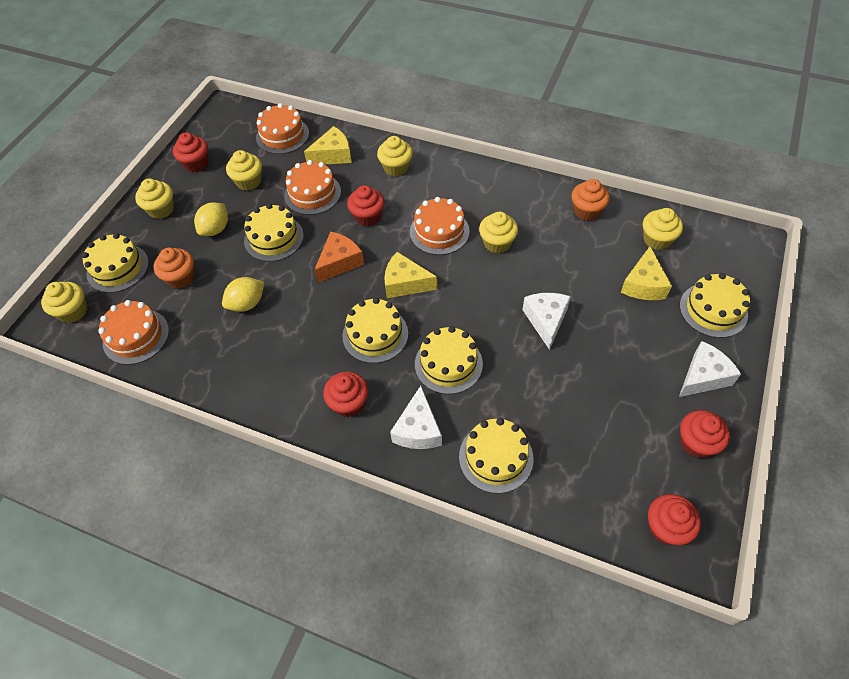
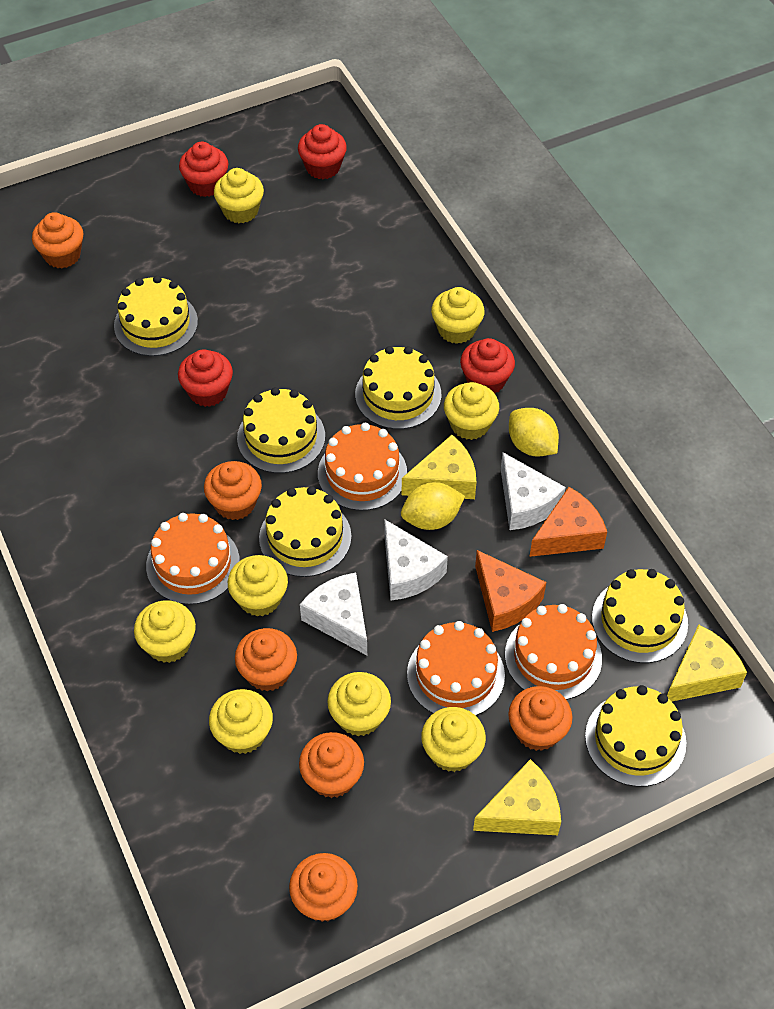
orange cheese: 1 -> 2
orange cupcake: 2 -> 6
red cupcake: 5 -> 4
yellow cupcake: 6 -> 8

